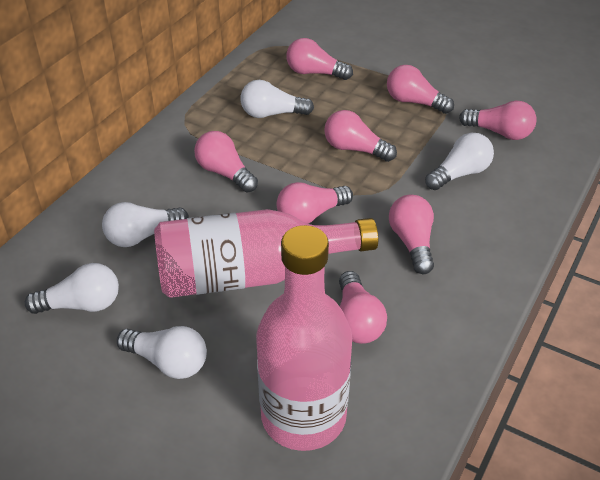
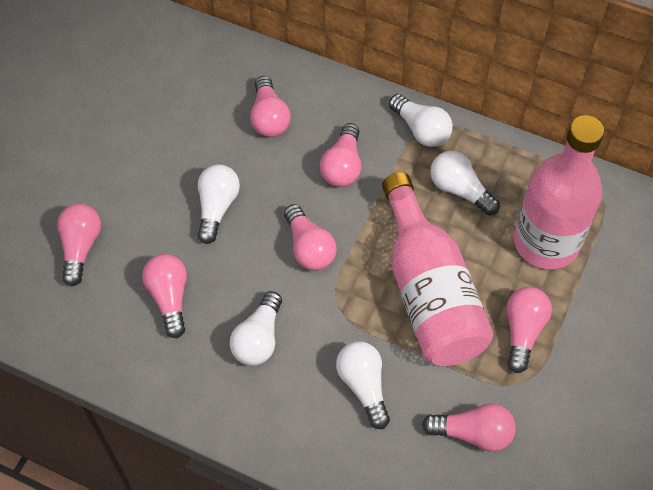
pink light bulb: 8 -> 7

